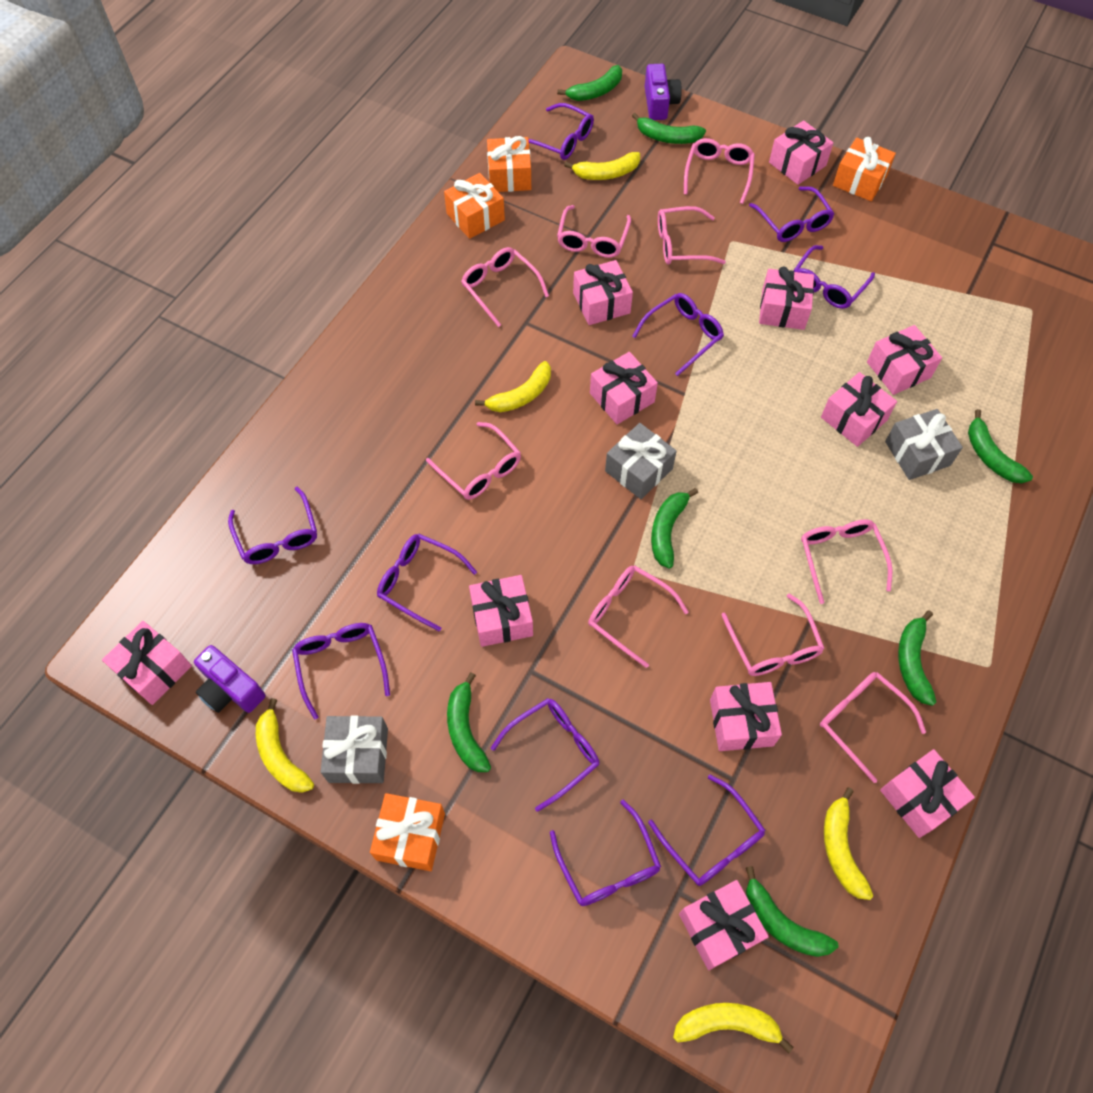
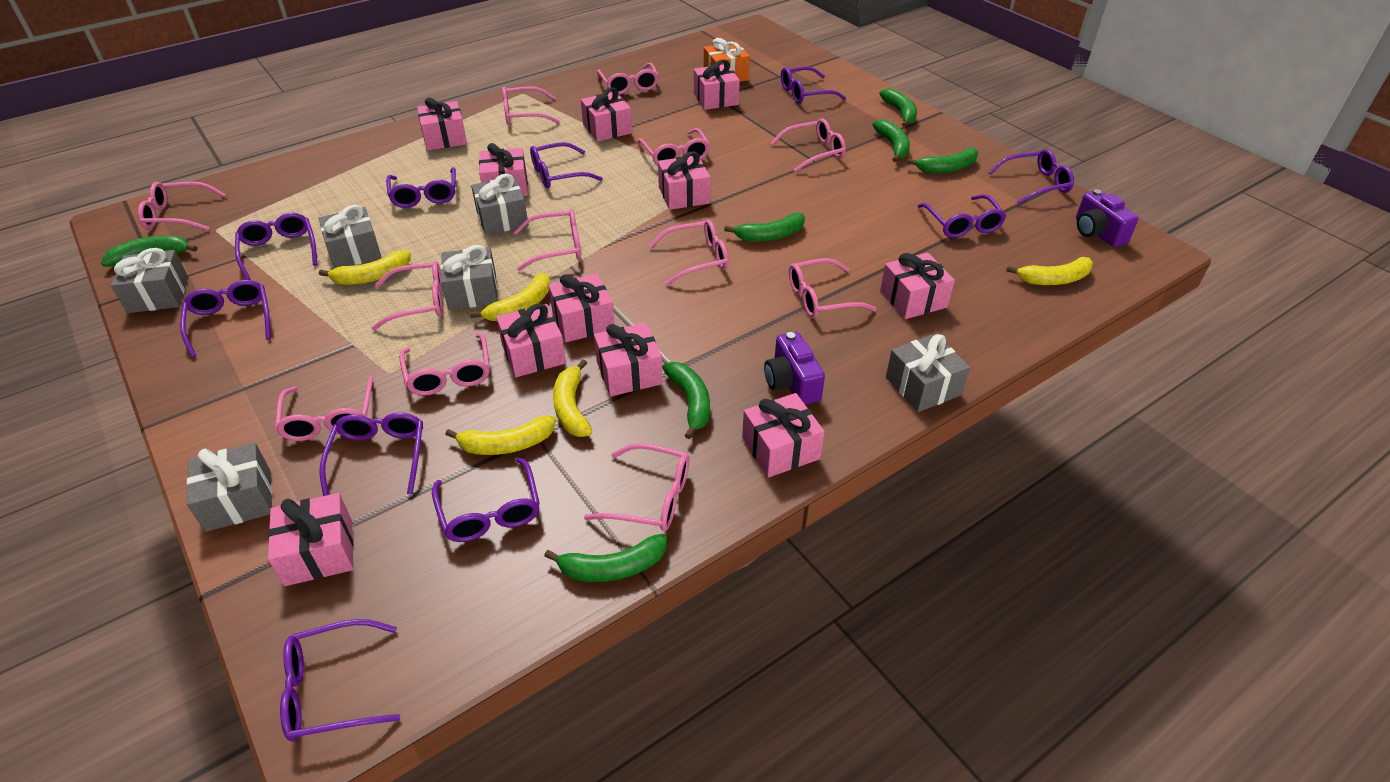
grey gift: 3 -> 6
orange gift: 4 -> 1
pink glasses: 9 -> 12

